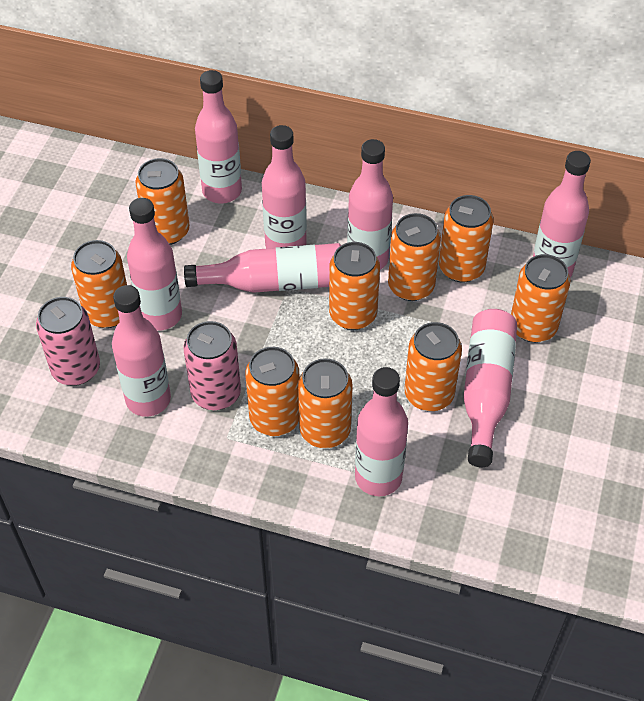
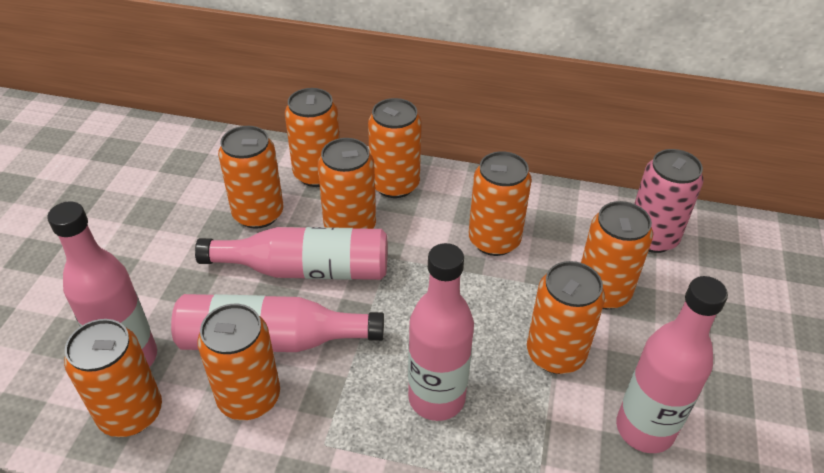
pink bottle: 9 -> 5
pink can: 2 -> 1

